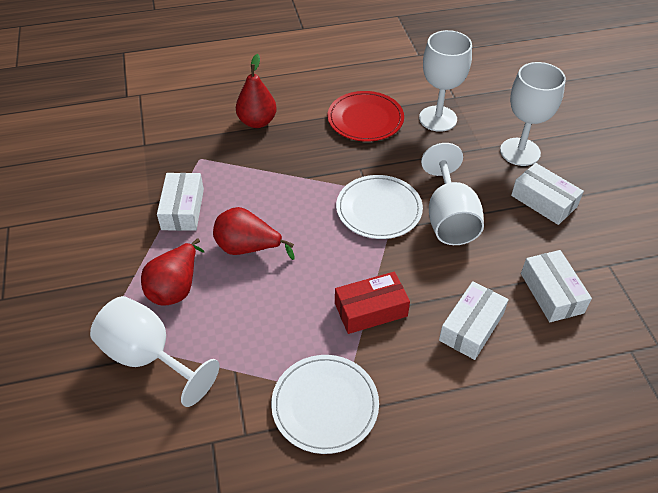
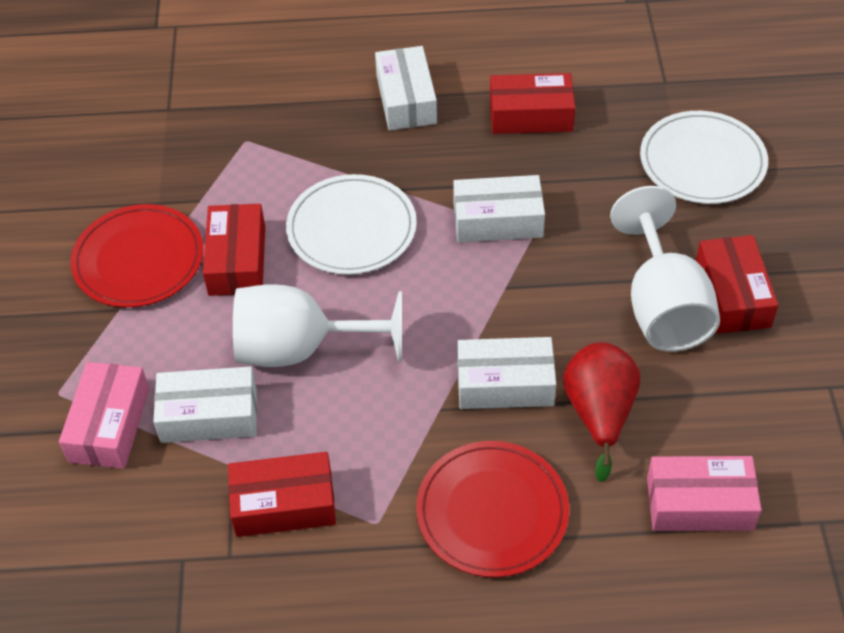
pink box: 0 -> 2
red box: 1 -> 4
red pear: 3 -> 1
red plate: 1 -> 2
white goblet: 4 -> 2

